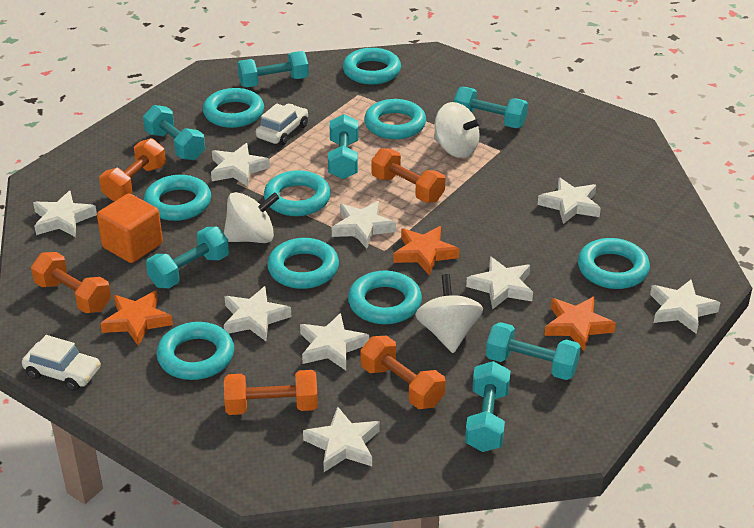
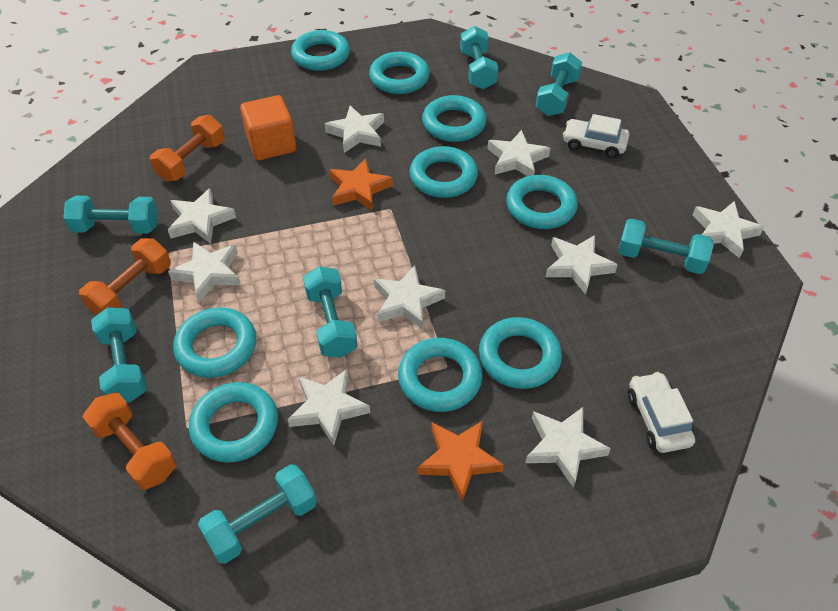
orange dumbbell: 5 -> 3
orange star: 3 -> 2
white spinning top: 3 -> 0

